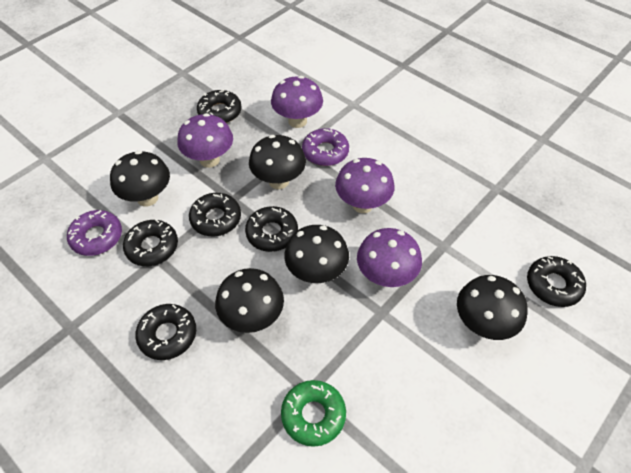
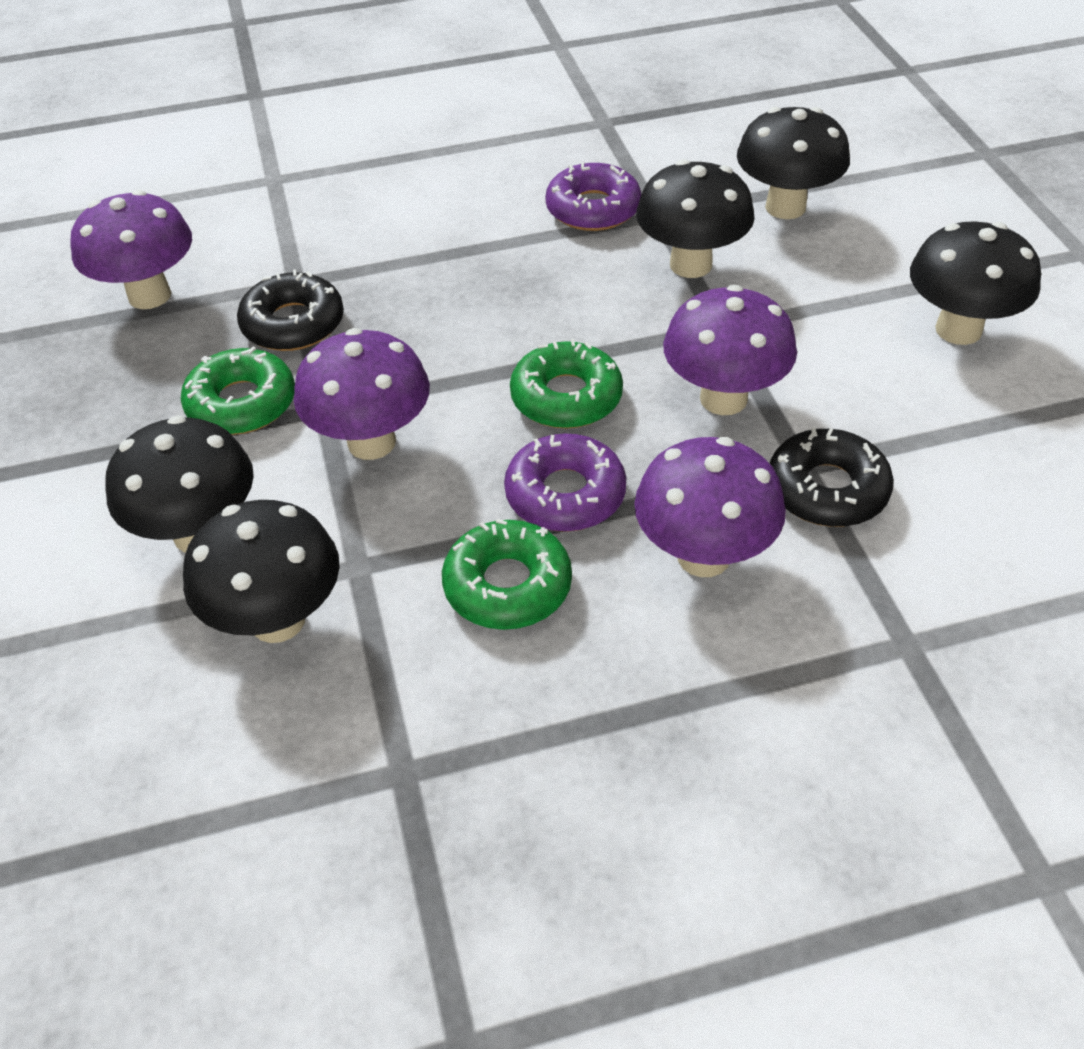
black donut: 6 -> 2
green donut: 1 -> 3

